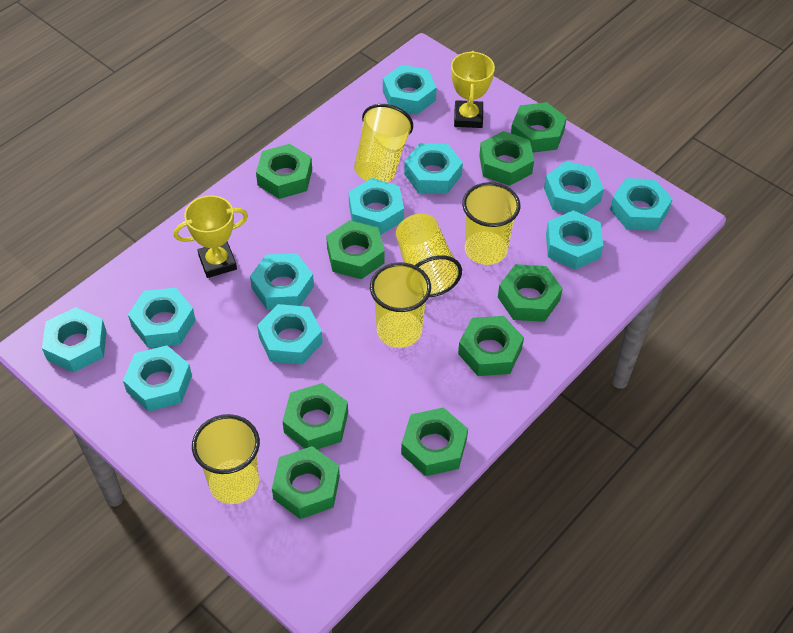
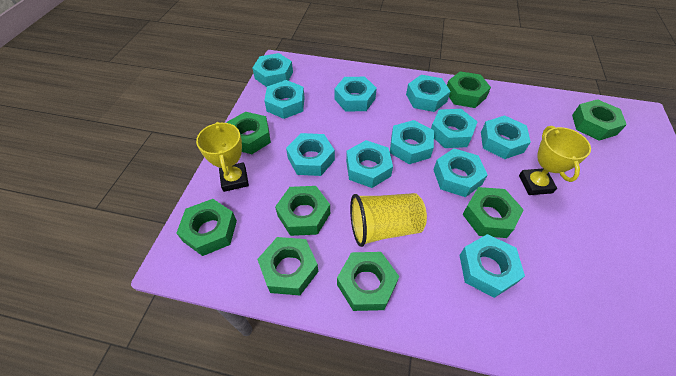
green nut: 9 -> 8
yellow cup: 5 -> 1

